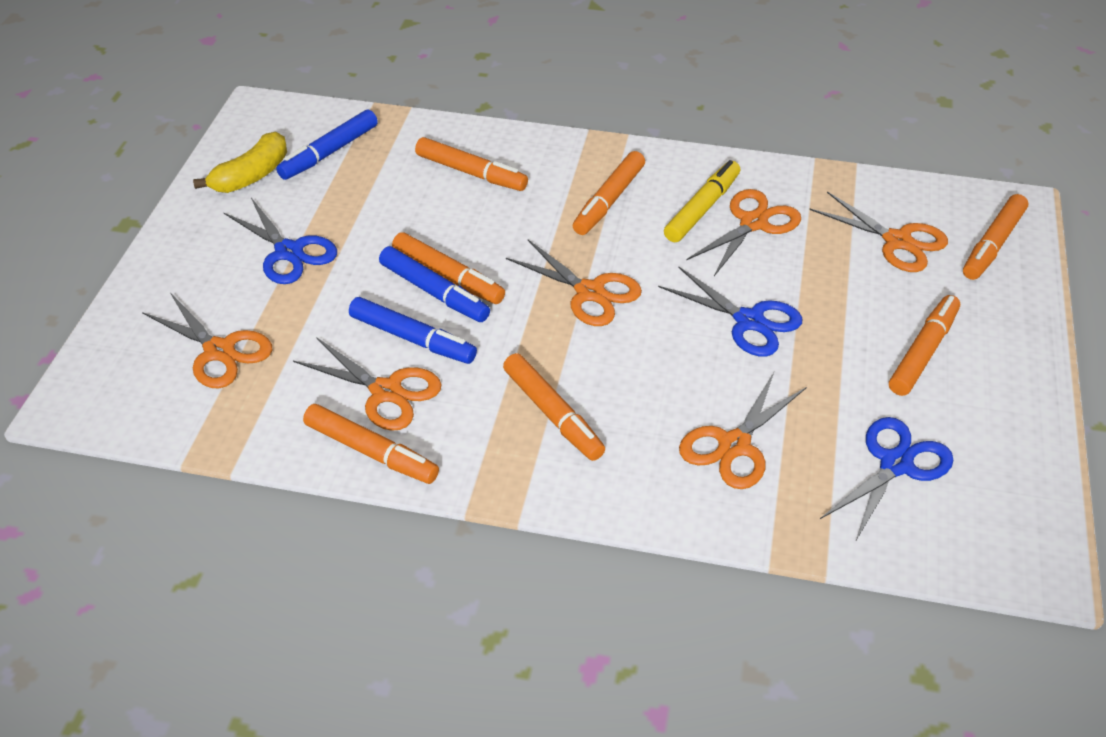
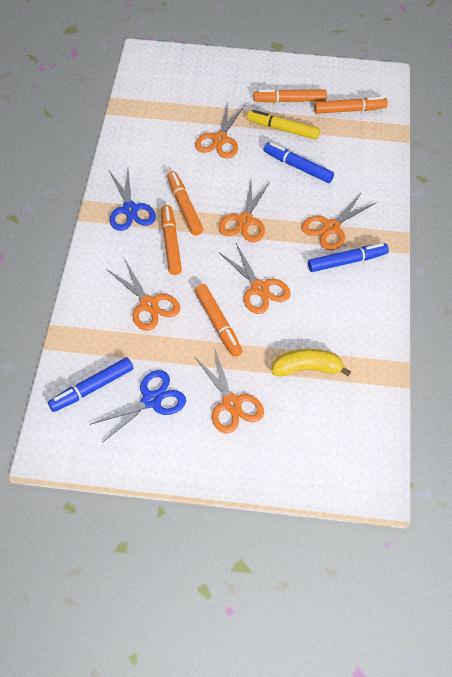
blue scissors: 3 -> 2
orange marker: 7 -> 5

